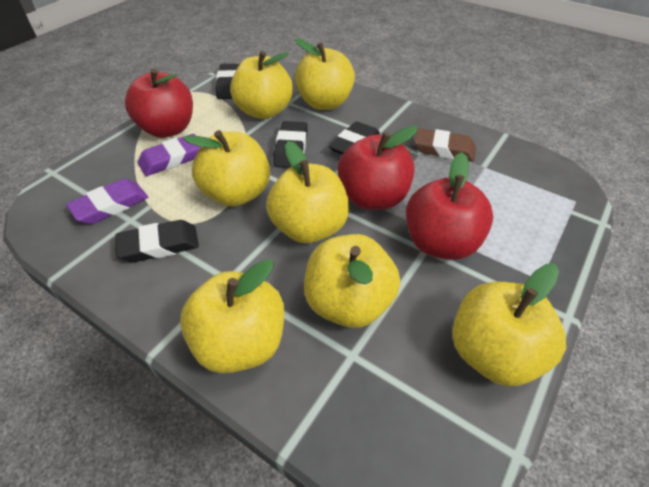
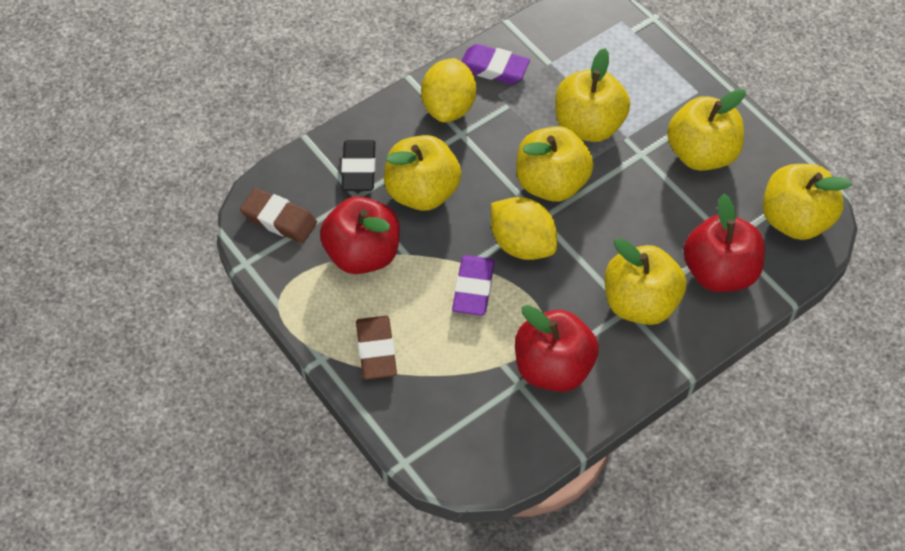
black eraser: 4 -> 1
brown eraser: 1 -> 2
yellow apple: 7 -> 6
yellow lemon: 0 -> 2

